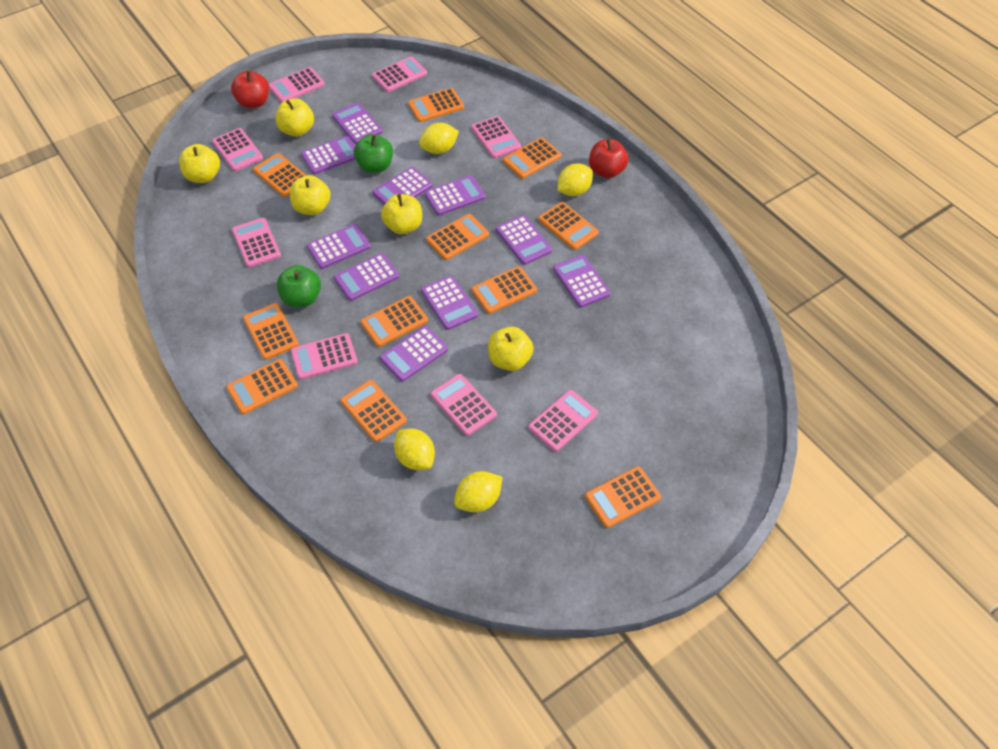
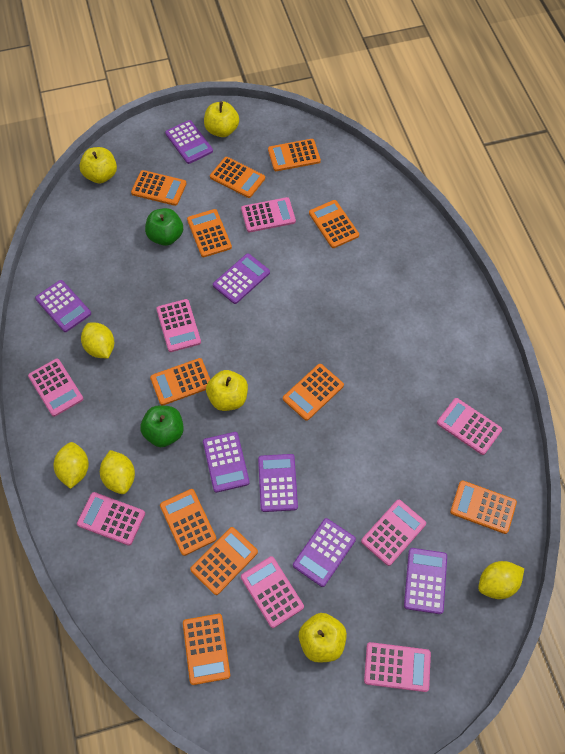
purple calculator: 10 -> 7
red apple: 2 -> 0
yellow apple: 5 -> 4

